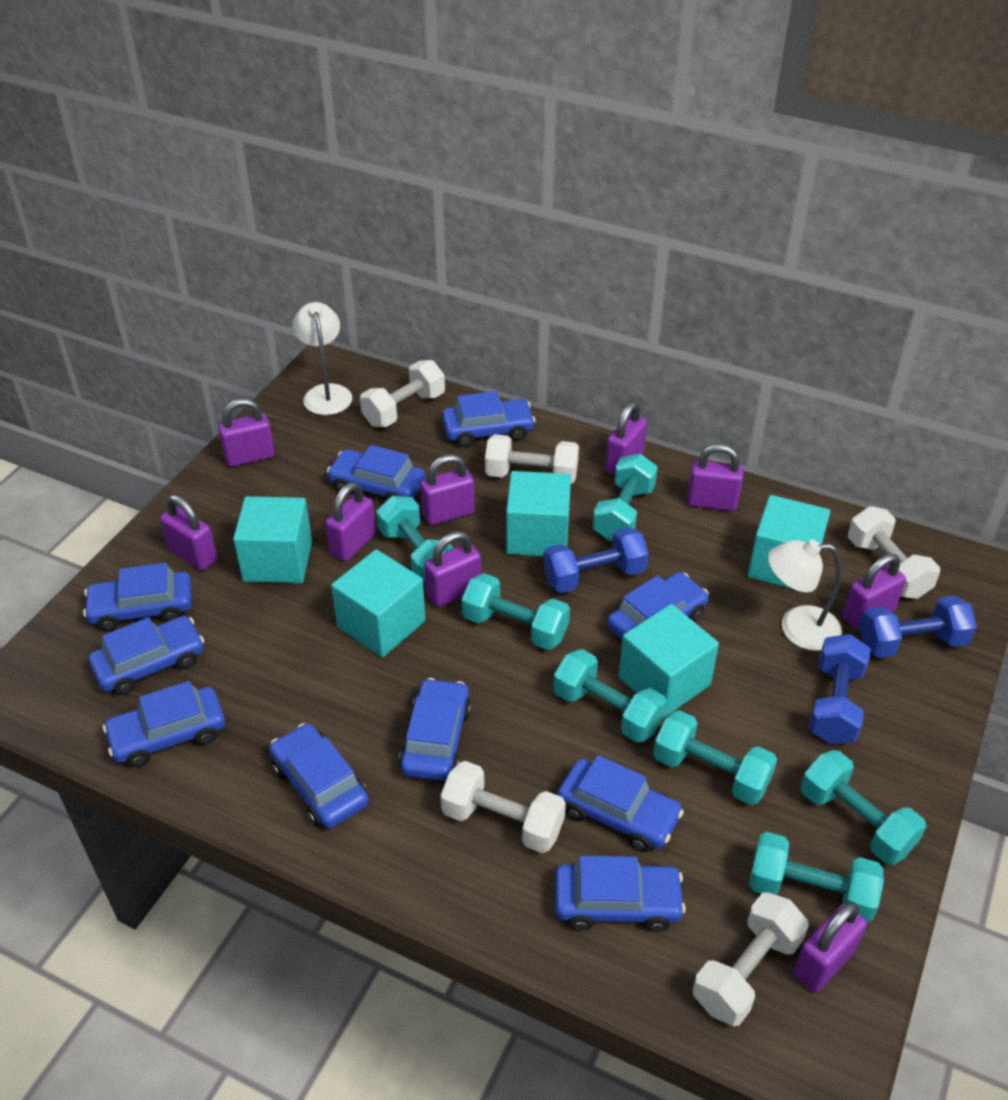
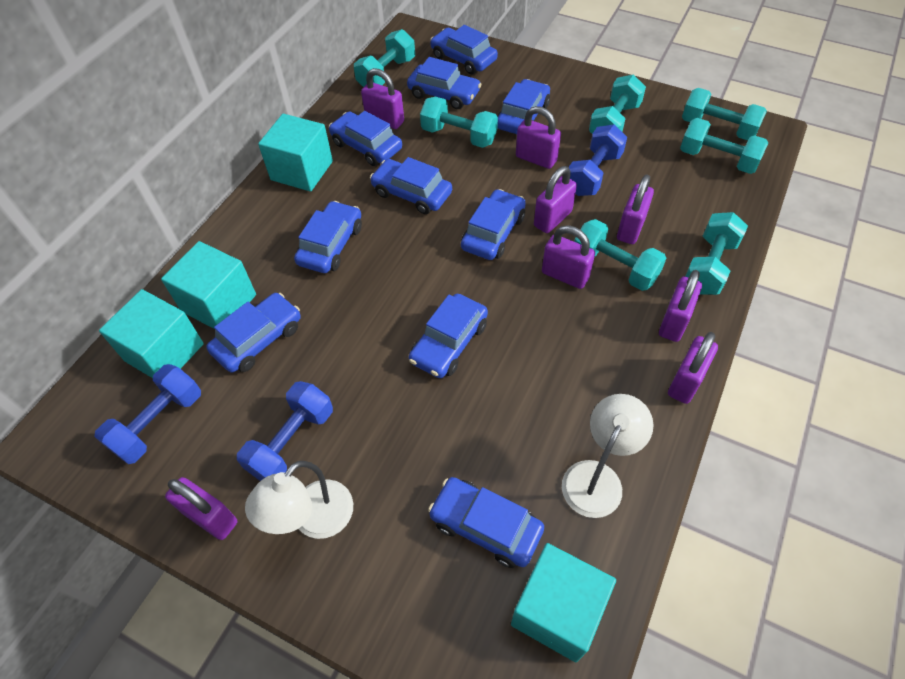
purple padlock: 9 -> 8
turquoise cube: 5 -> 4
white dumbbell: 5 -> 0

